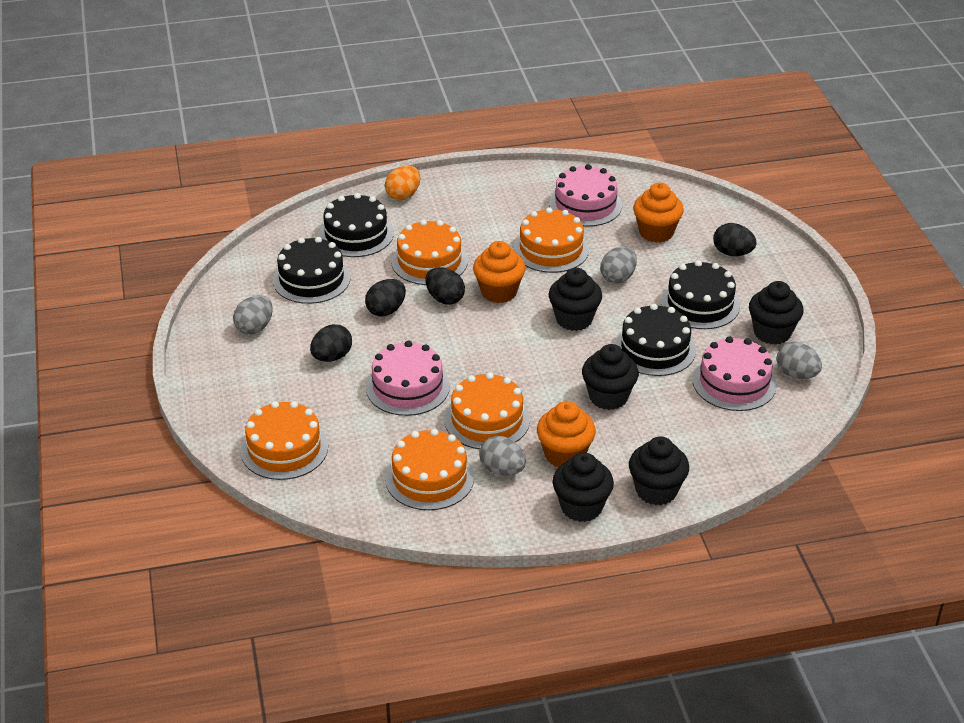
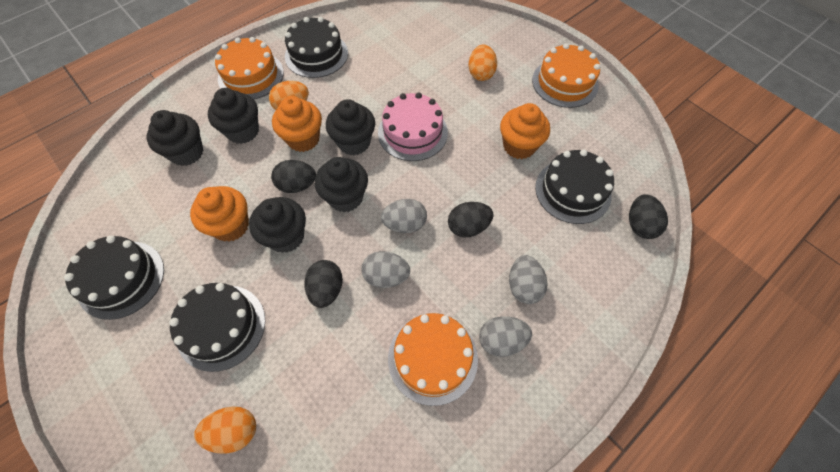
orange cake: 5 -> 3
orange egg: 1 -> 3
pink cake: 3 -> 1

